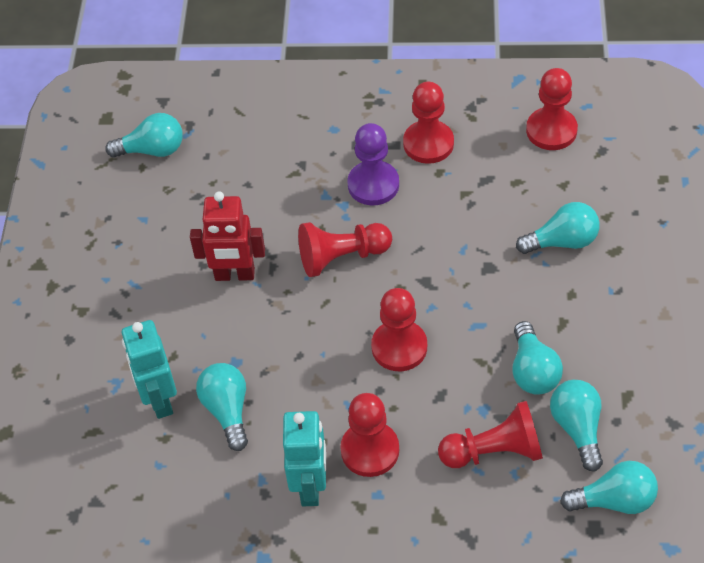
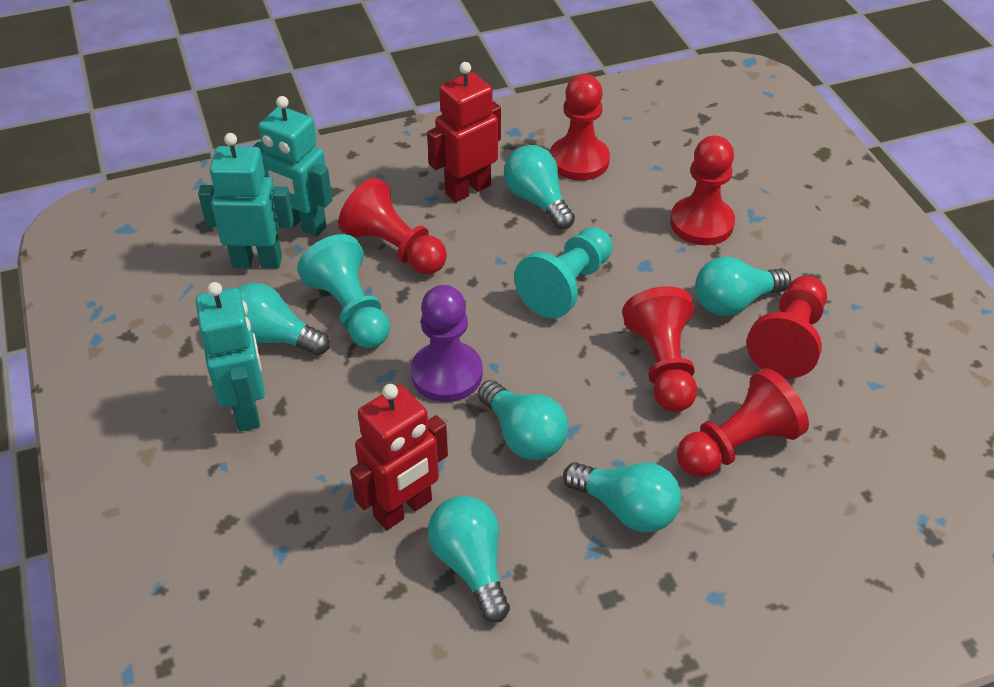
red robot: 1 -> 2
turquoise pawn: 0 -> 2
turquoise robot: 2 -> 3

